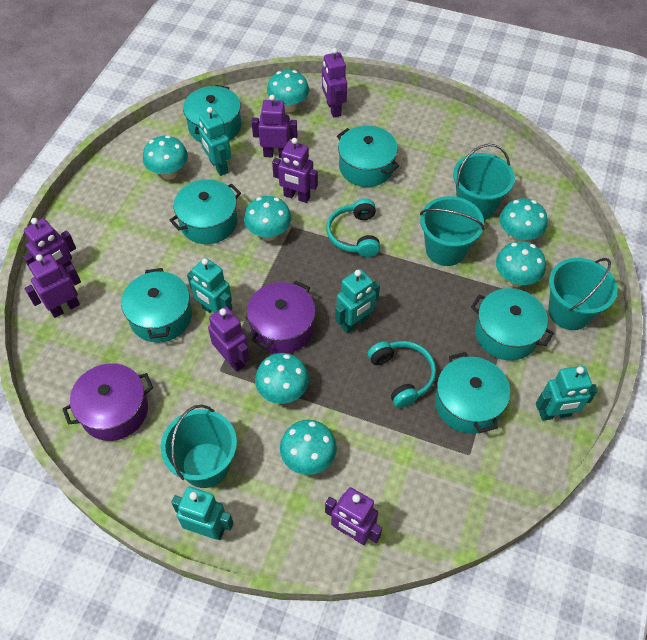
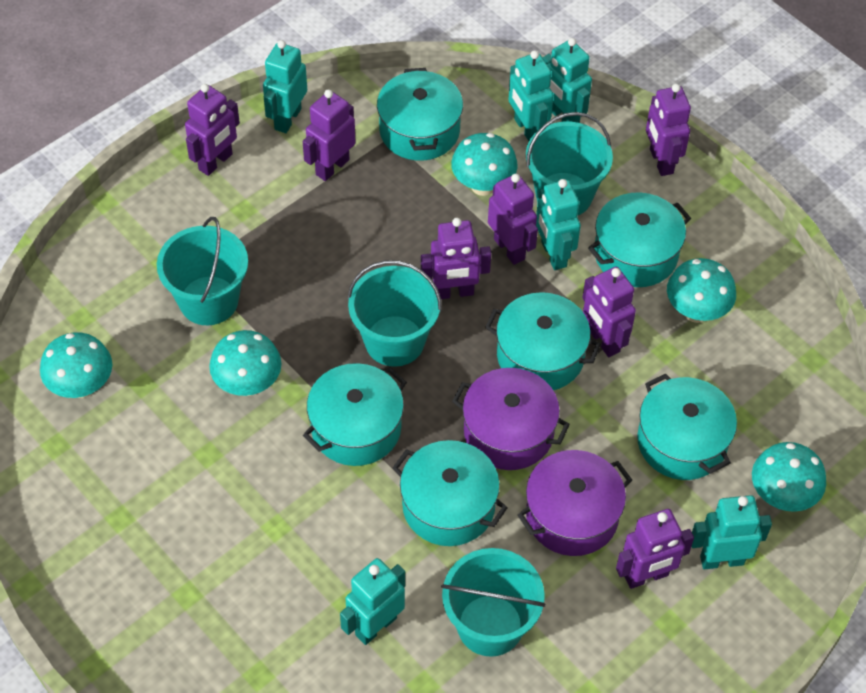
turquoise headphones: 2 -> 0
turquoise mushroom: 7 -> 5
turquoise robot: 5 -> 6

